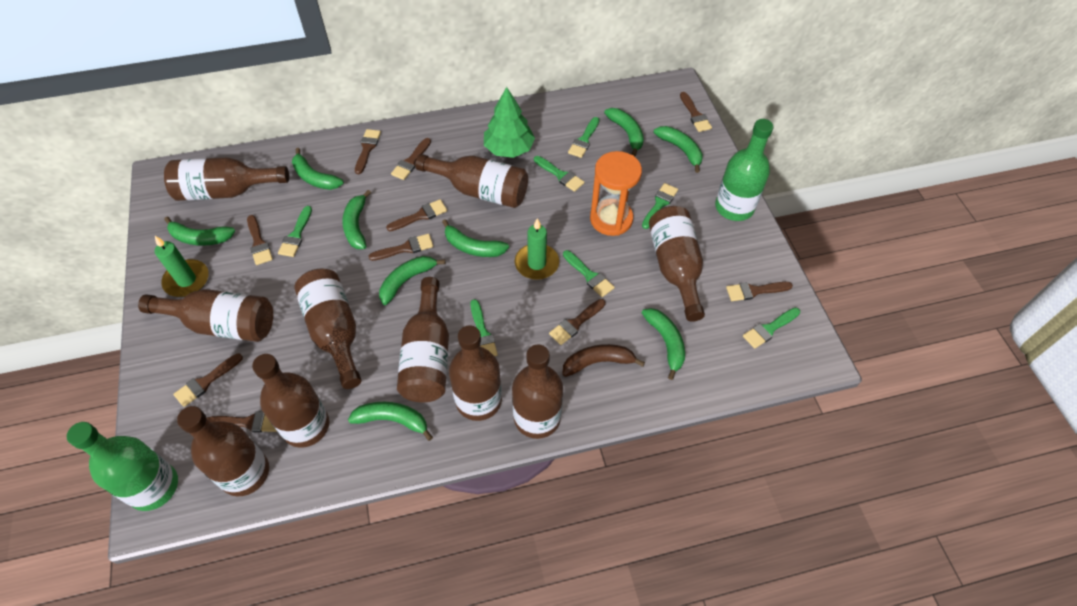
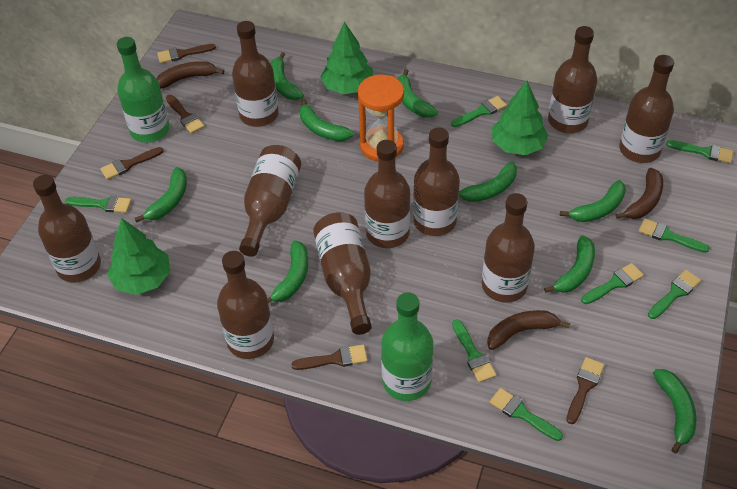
brown banana: 1 -> 3
brown brush: 10 -> 5
green brush: 7 -> 8
green candle: 2 -> 0
green tree: 1 -> 3

